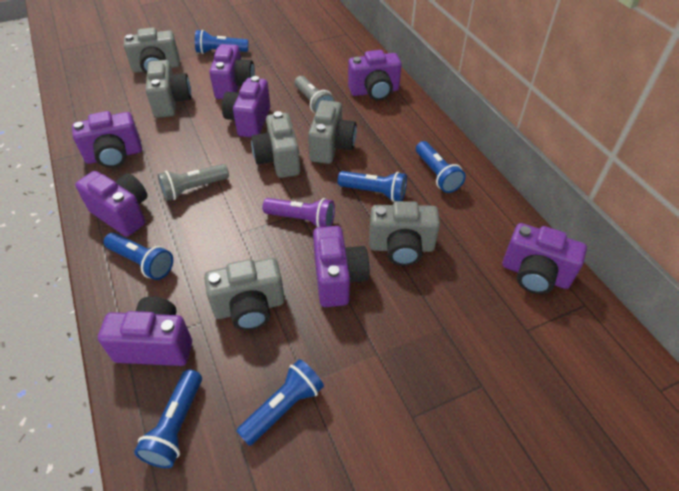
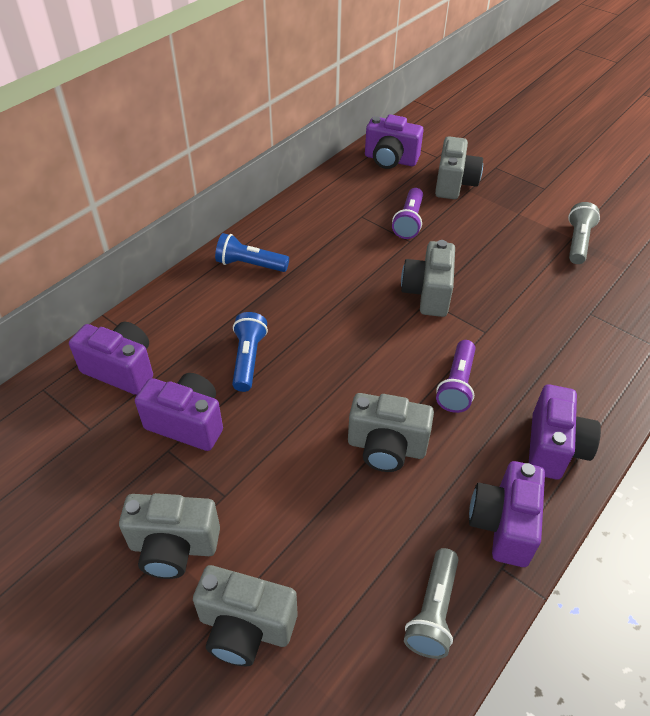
blue flashlight: 6 -> 2
grey camera: 6 -> 5
purple camera: 8 -> 5
purple flashlight: 1 -> 2

